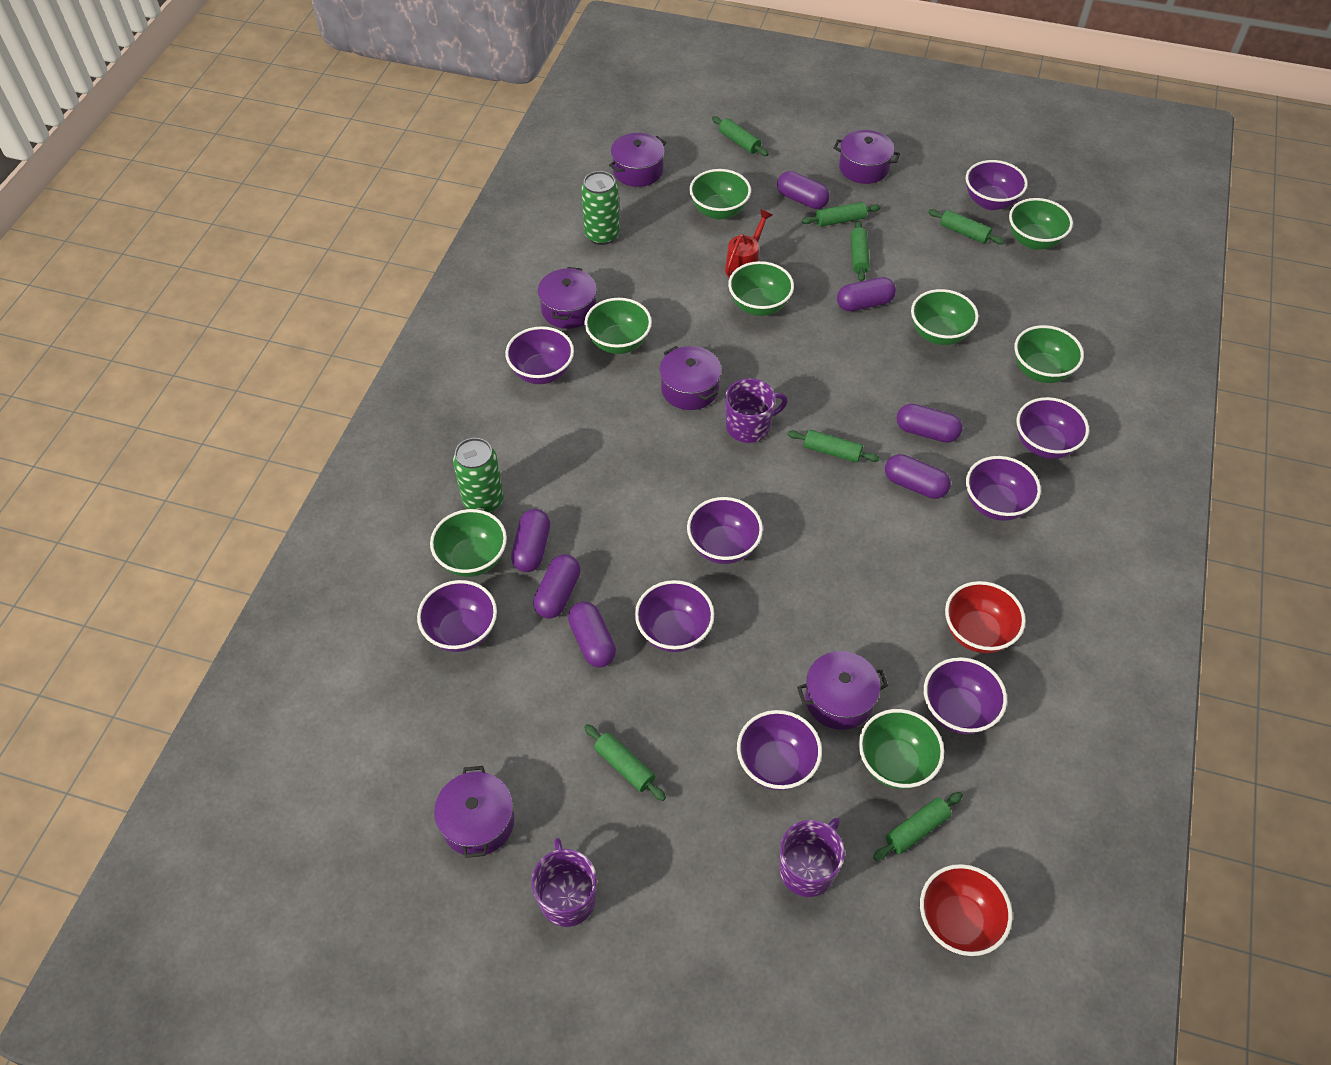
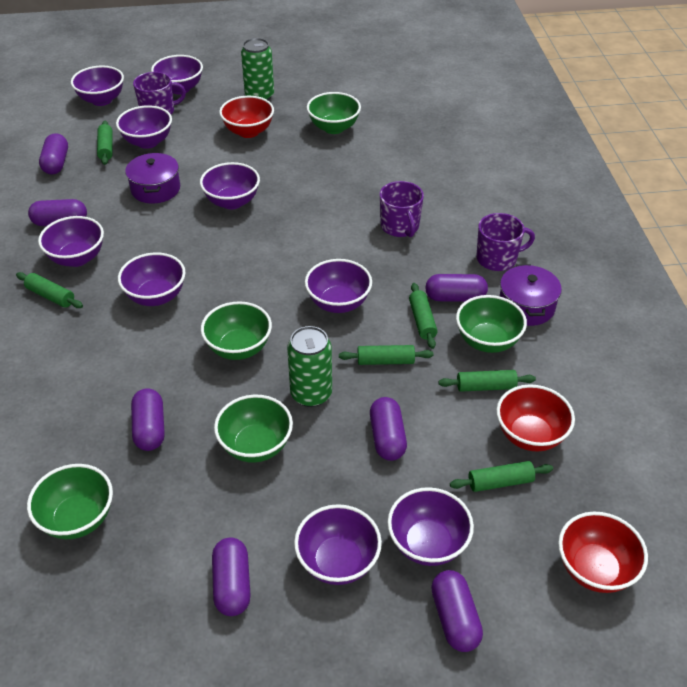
green bowl: 8 -> 5
green rolling pin: 7 -> 6
purple pot: 6 -> 2
red bowl: 2 -> 3
red watering can: 1 -> 0

